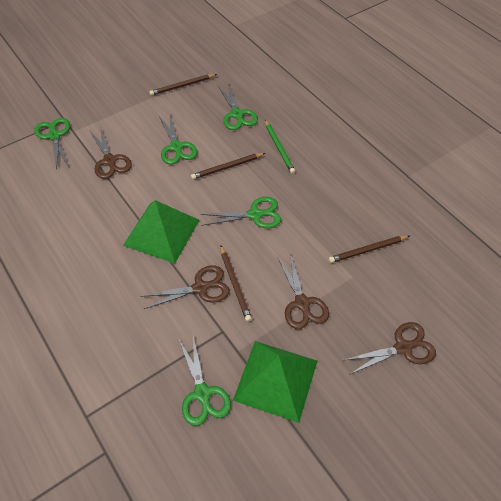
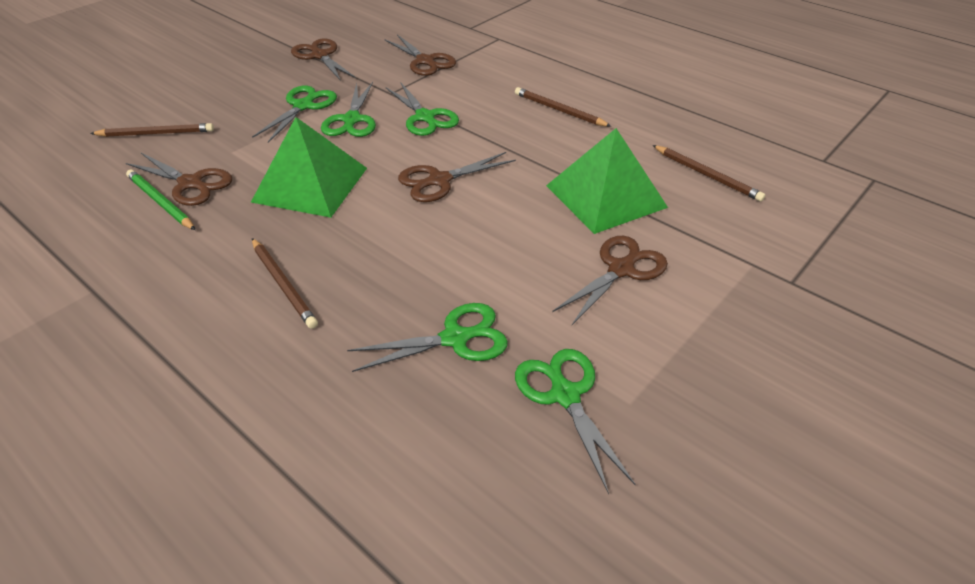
brown scissors: 4 -> 5

